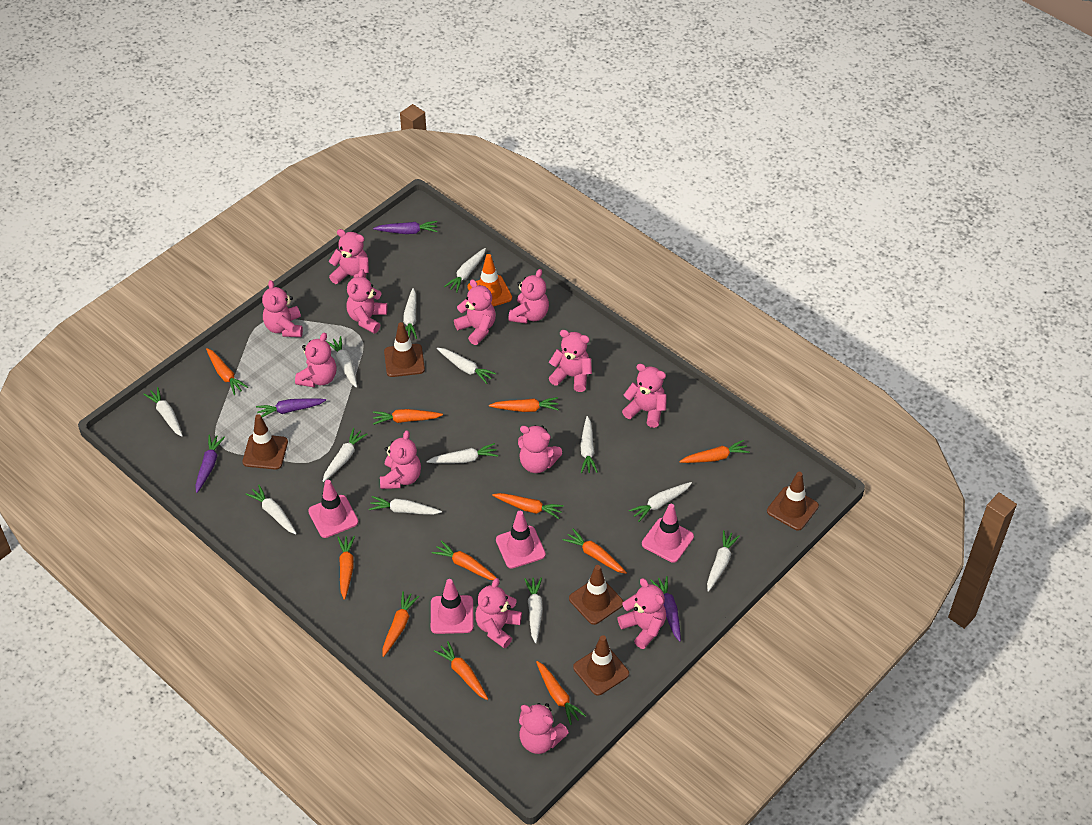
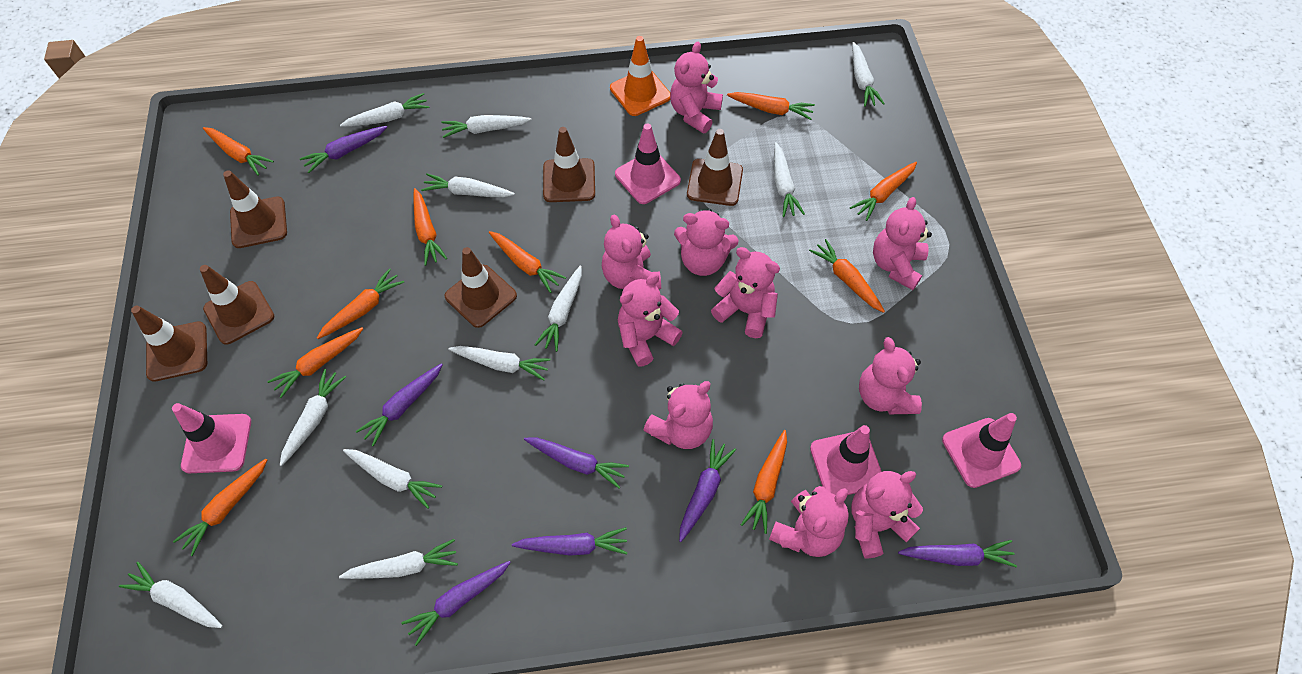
brown traffic cone: 5 -> 6
orange carrot: 11 -> 10
pink teddy bear: 13 -> 10
purple carrot: 4 -> 7
white carrot: 13 -> 11

